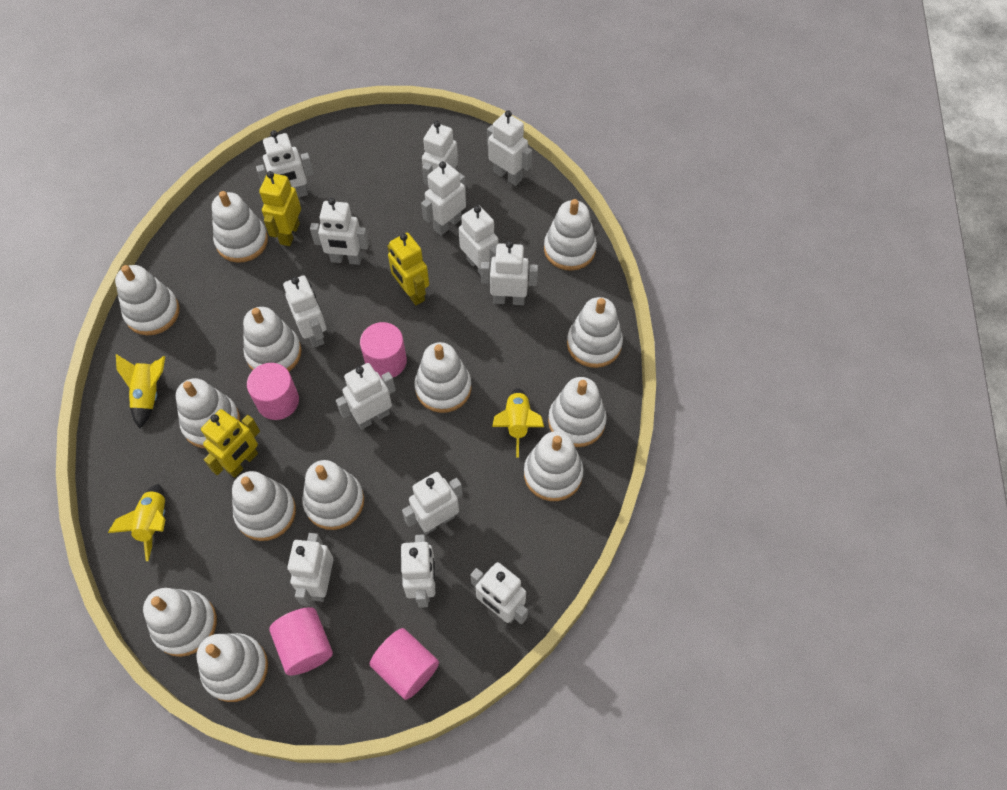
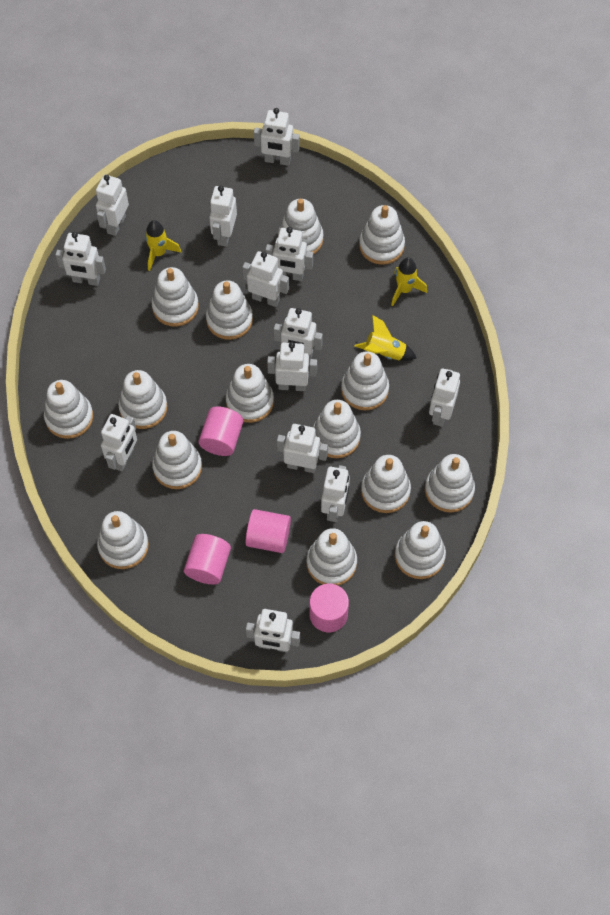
white stacking toy: 13 -> 15
yellow robot: 3 -> 0

